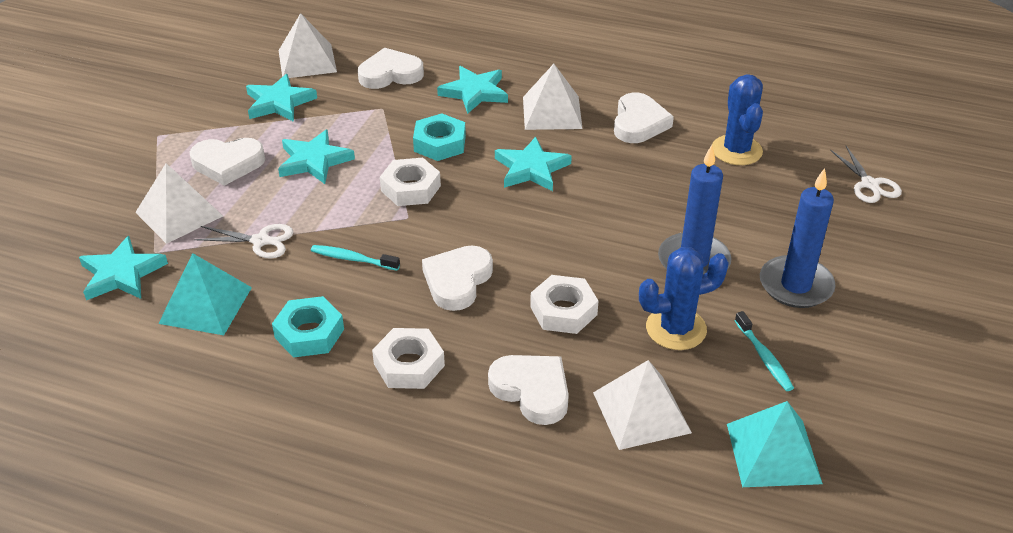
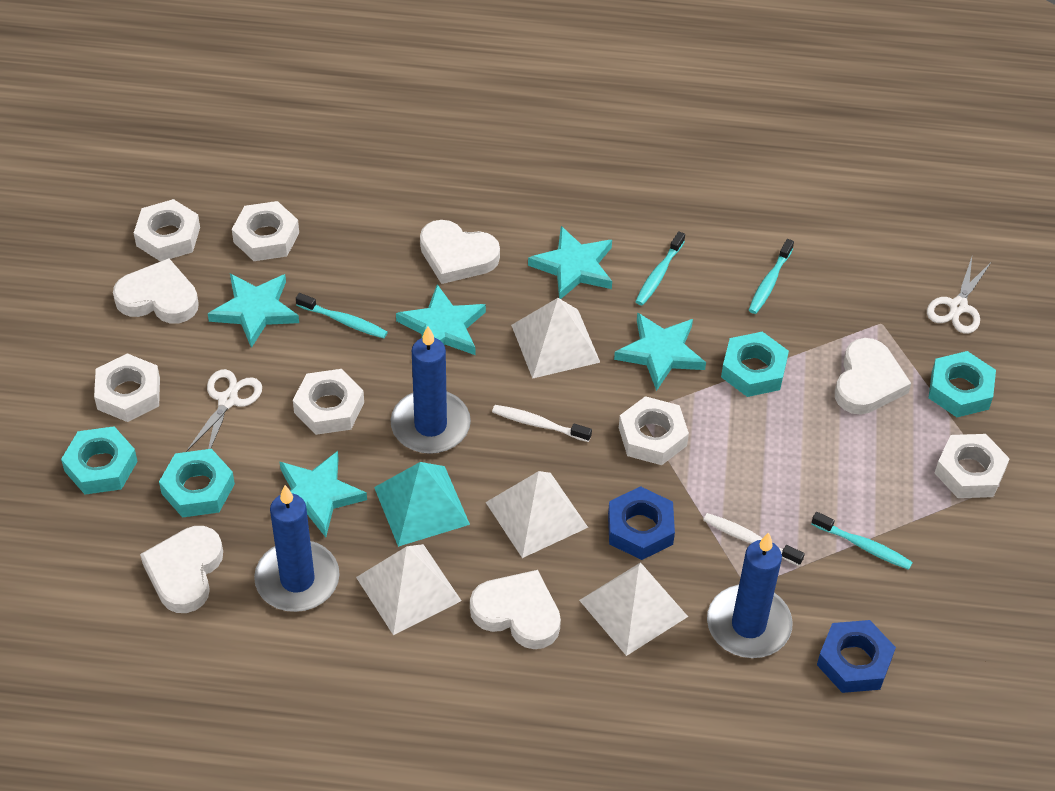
blue cactus: 2 -> 0
blue candle: 2 -> 3
blue nut: 0 -> 2
turquoise nut: 2 -> 4
turquoise pyramid: 2 -> 1
turquoise toothbrush: 2 -> 4
white nut: 3 -> 6
white toothbrush: 0 -> 2

